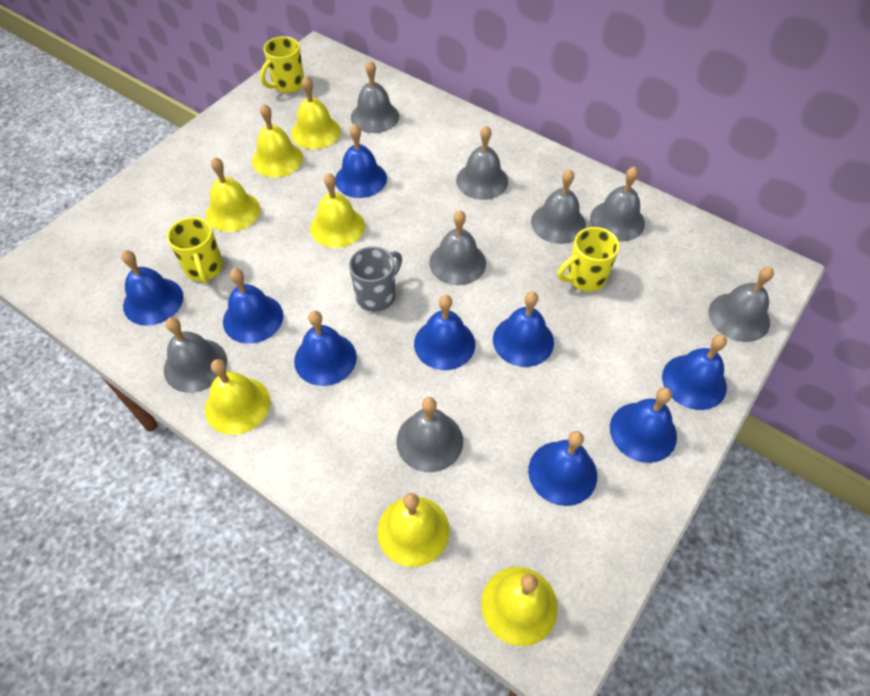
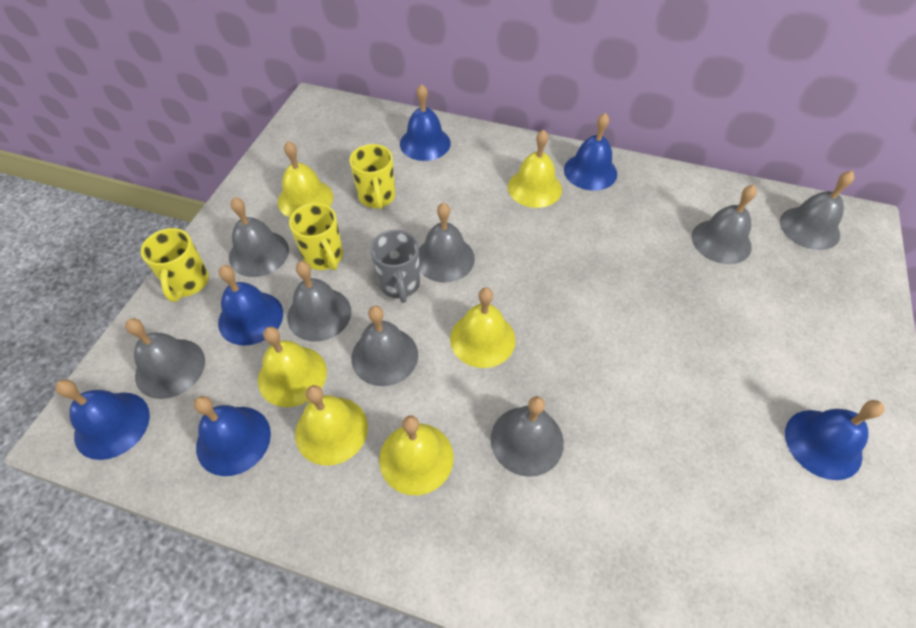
blue bell: 9 -> 6
yellow bell: 7 -> 6

